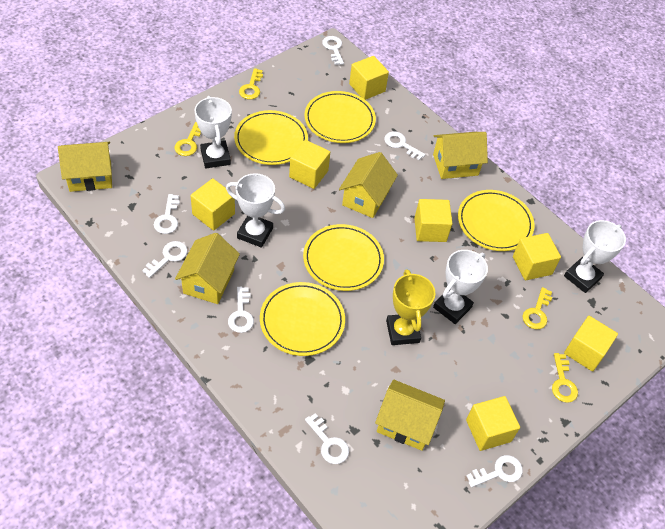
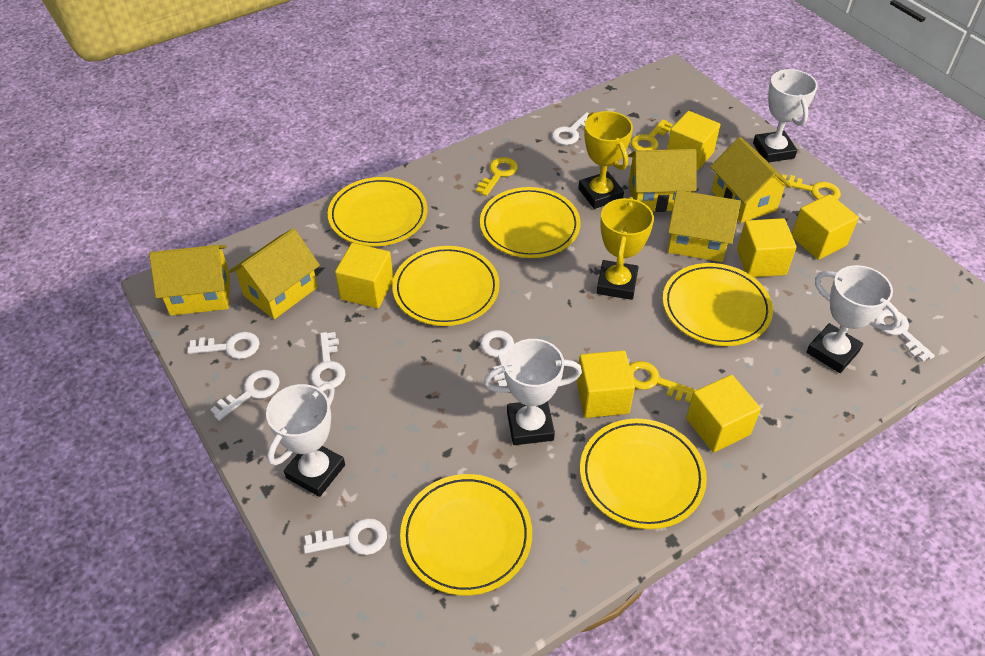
yellow cube: 7 -> 6
yellow plate: 5 -> 6
yellow trophy: 1 -> 2

